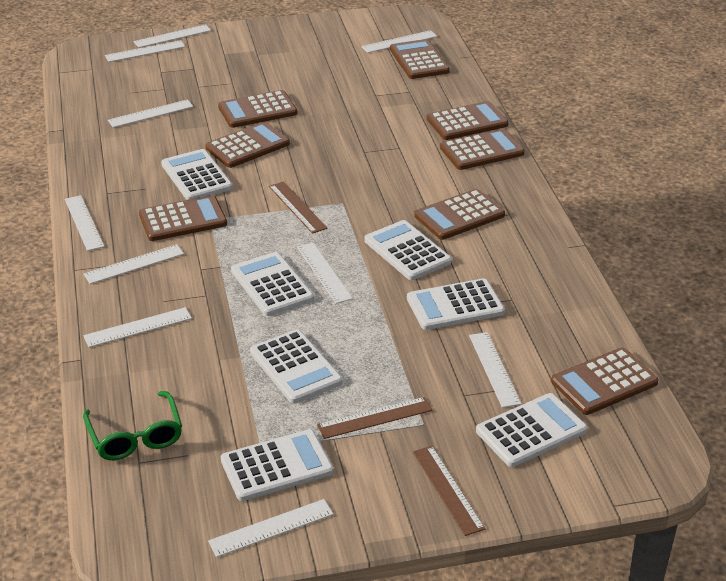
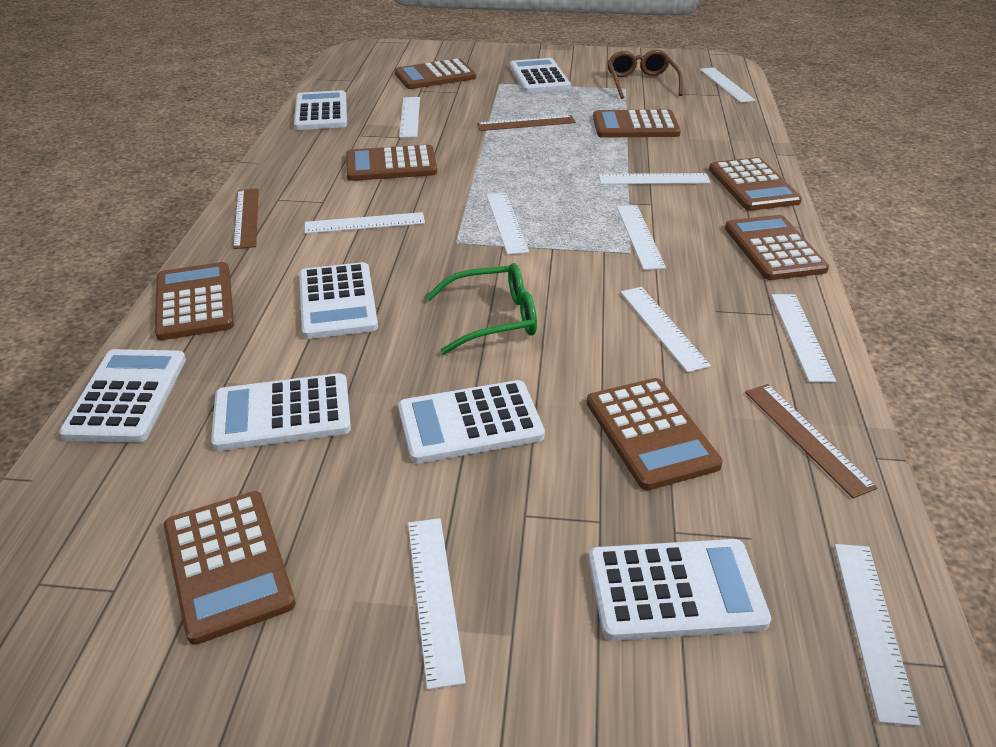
brown glasses: 0 -> 1

